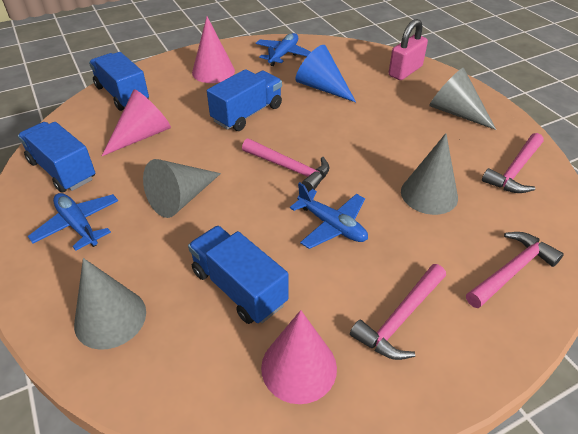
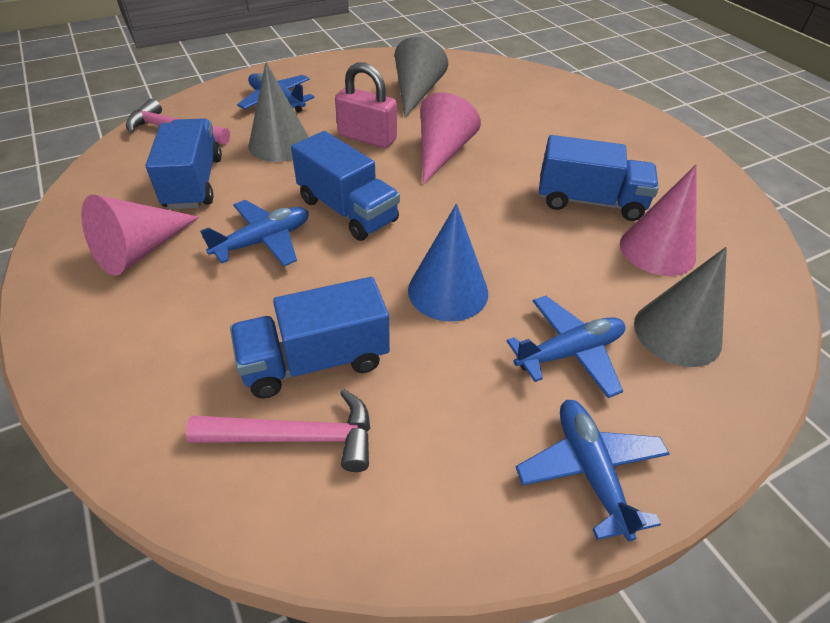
blue plane: 3 -> 4
grey cone: 4 -> 3
pink hammer: 4 -> 2

